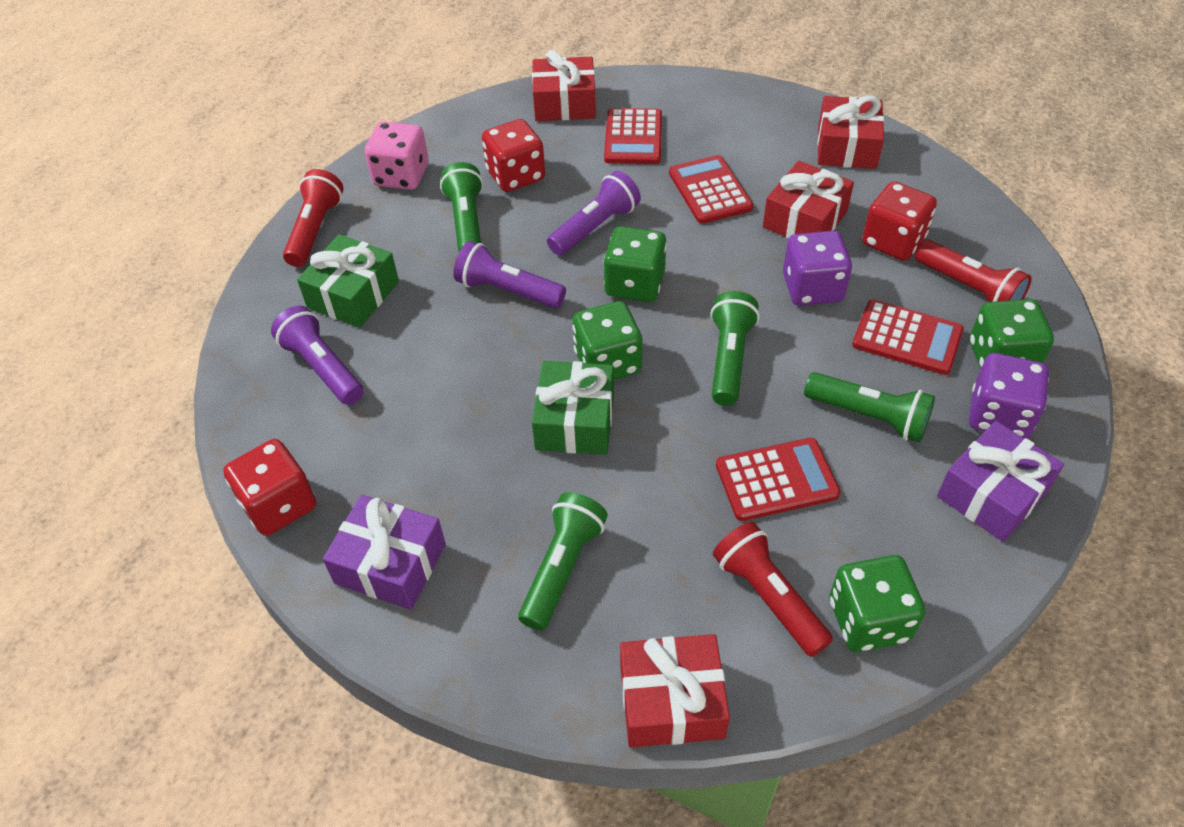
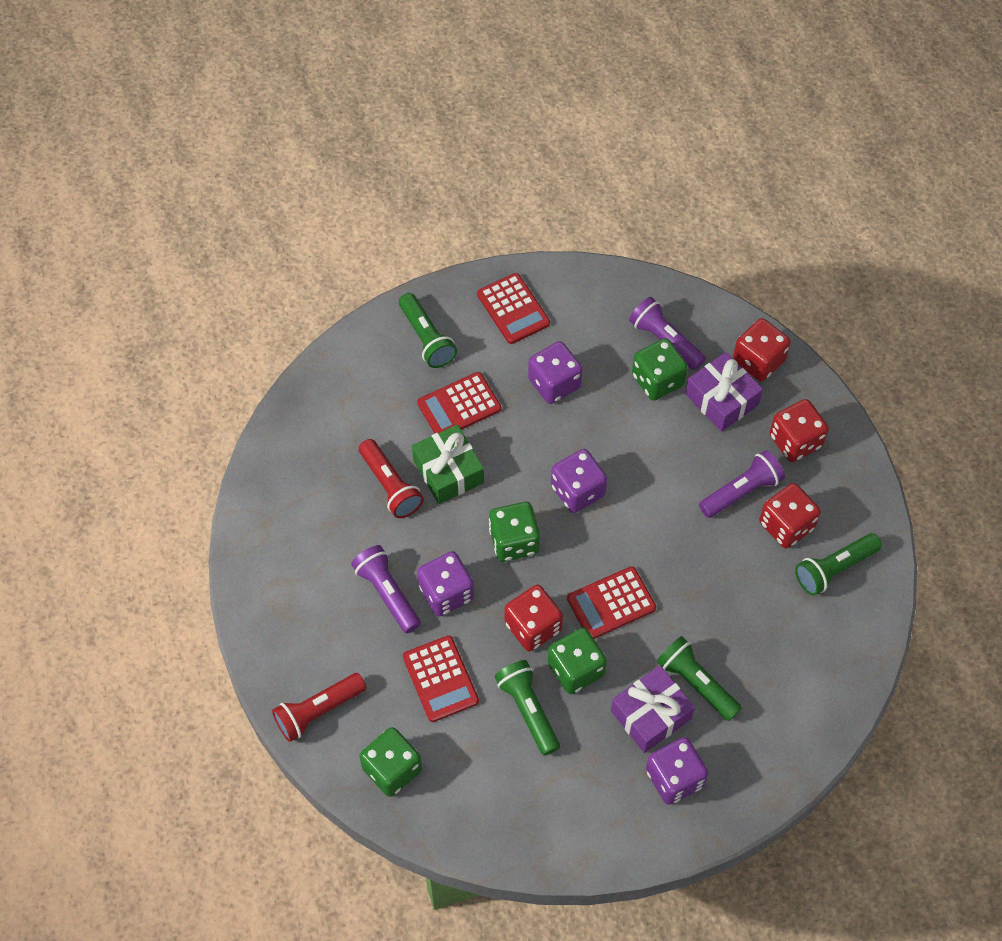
green gift: 2 -> 1
pink dice: 1 -> 0
purple dice: 2 -> 4
red dice: 3 -> 4
red flashlight: 3 -> 2
red gift: 4 -> 0

